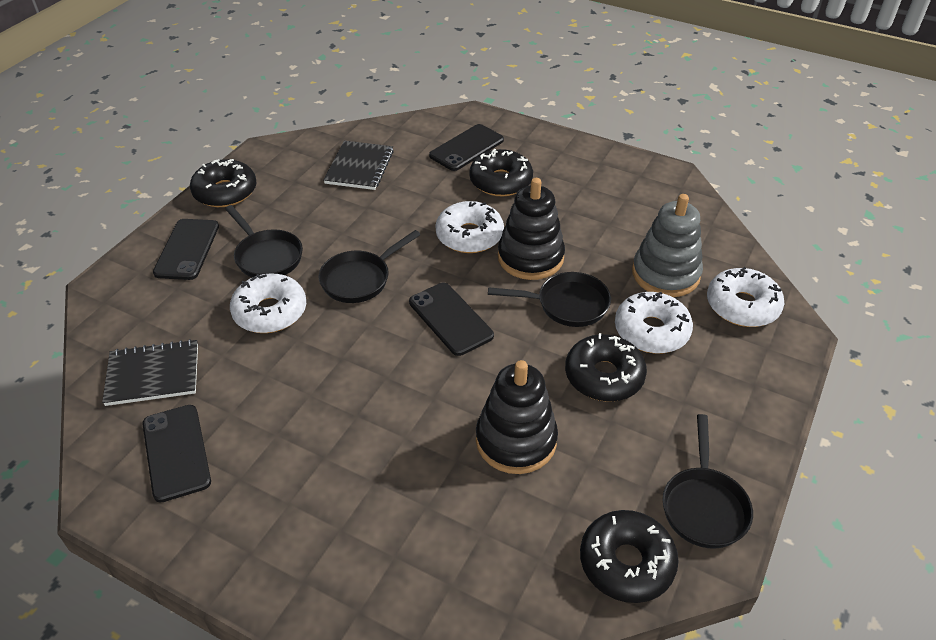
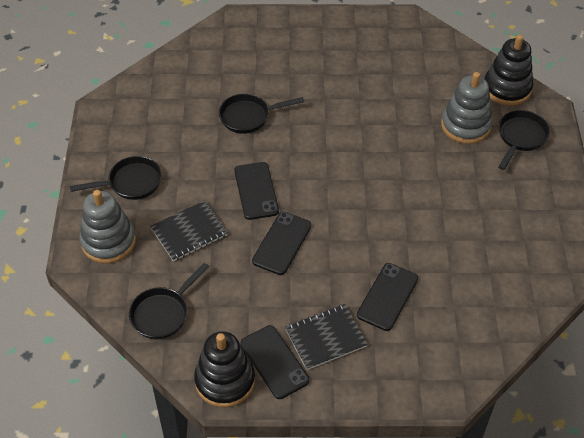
black donut: 4 -> 0
grey stacking toy: 1 -> 2
white donut: 4 -> 0

